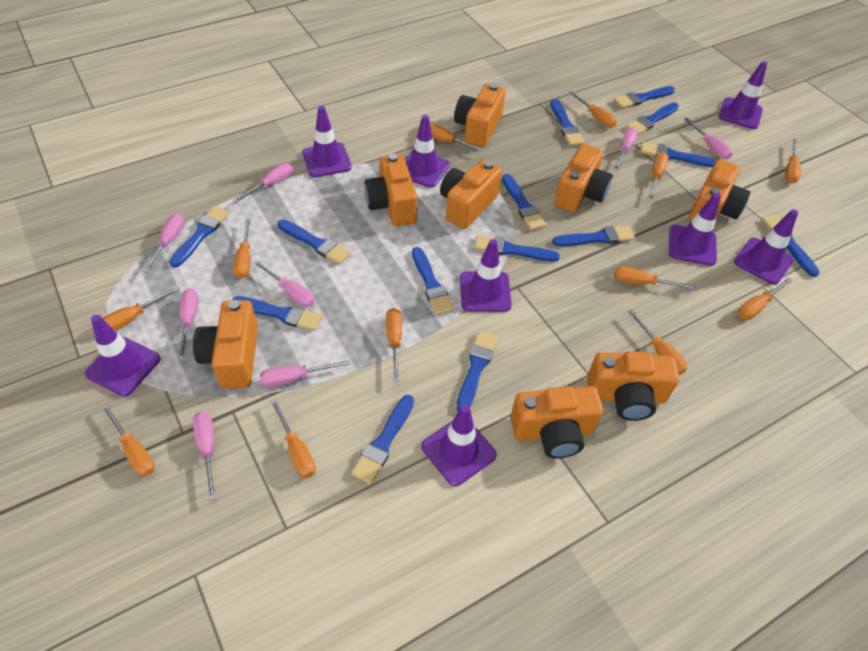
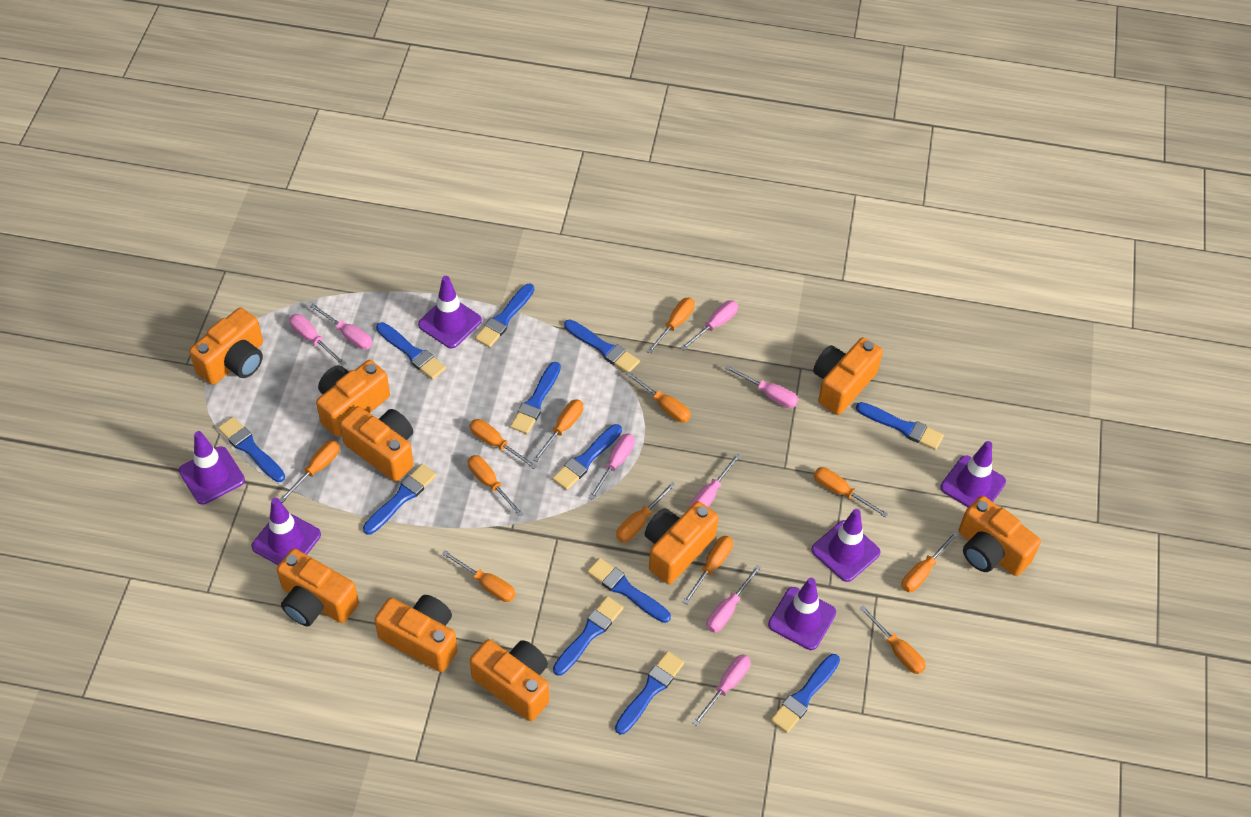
blue brush: 14 -> 12
orange camera: 8 -> 9
purple traffic cone: 8 -> 6

